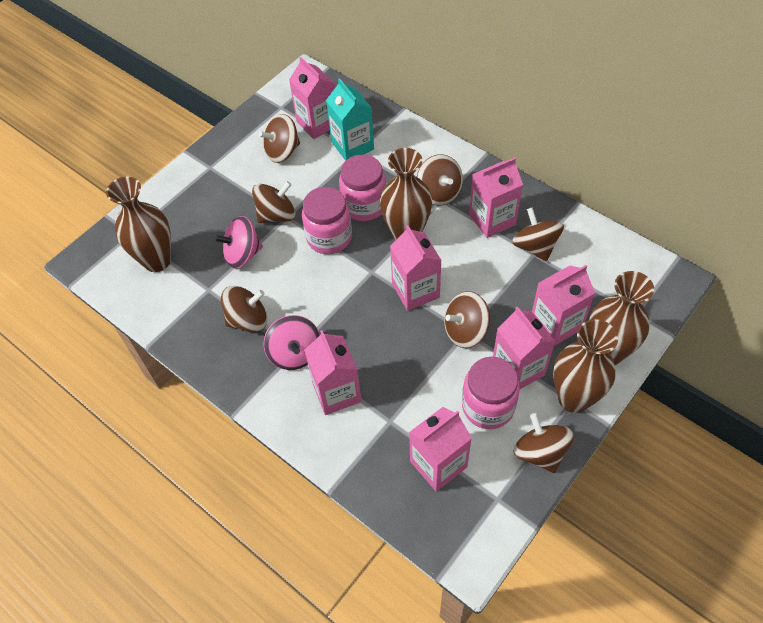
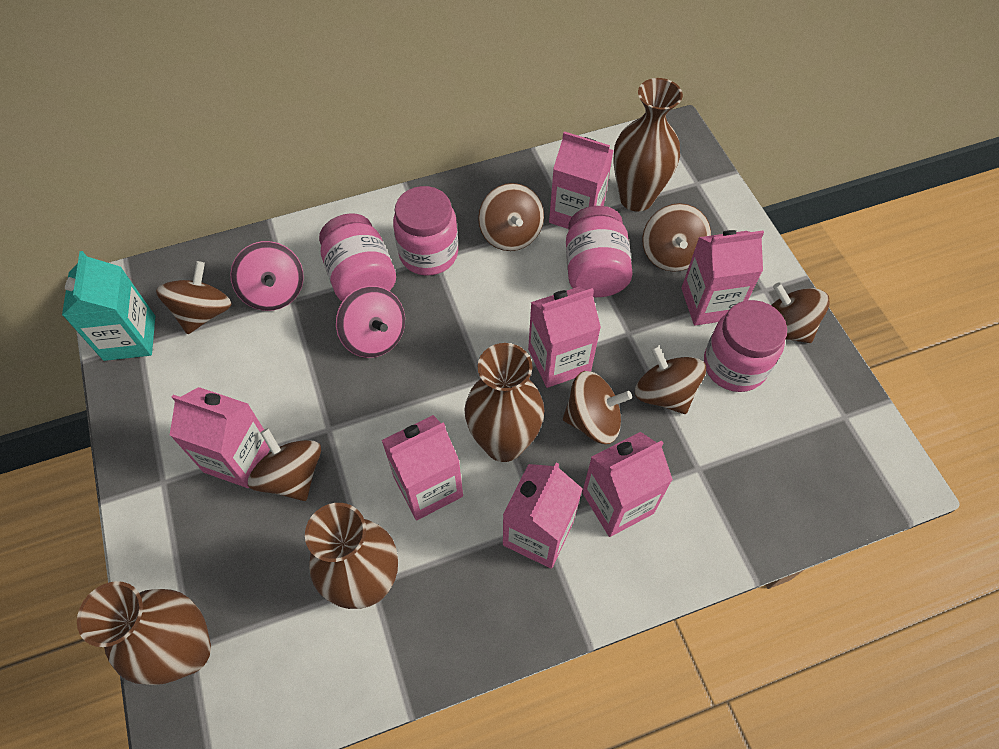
pink jar: 3 -> 4

